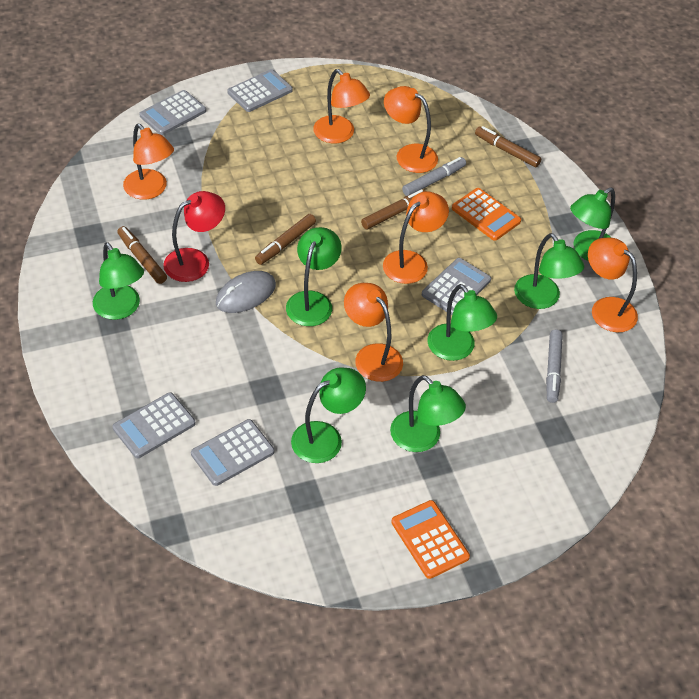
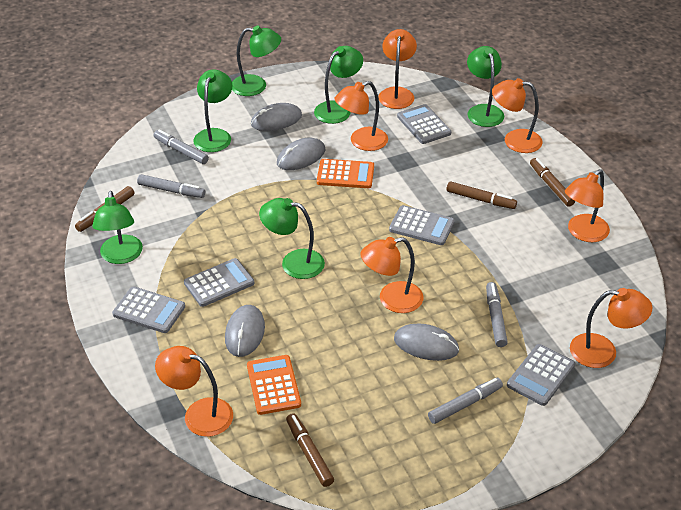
green lamp: 7 -> 6
grey marker: 2 -> 4
grey mouse: 1 -> 4
orange lamp: 6 -> 7
red lamp: 1 -> 0

